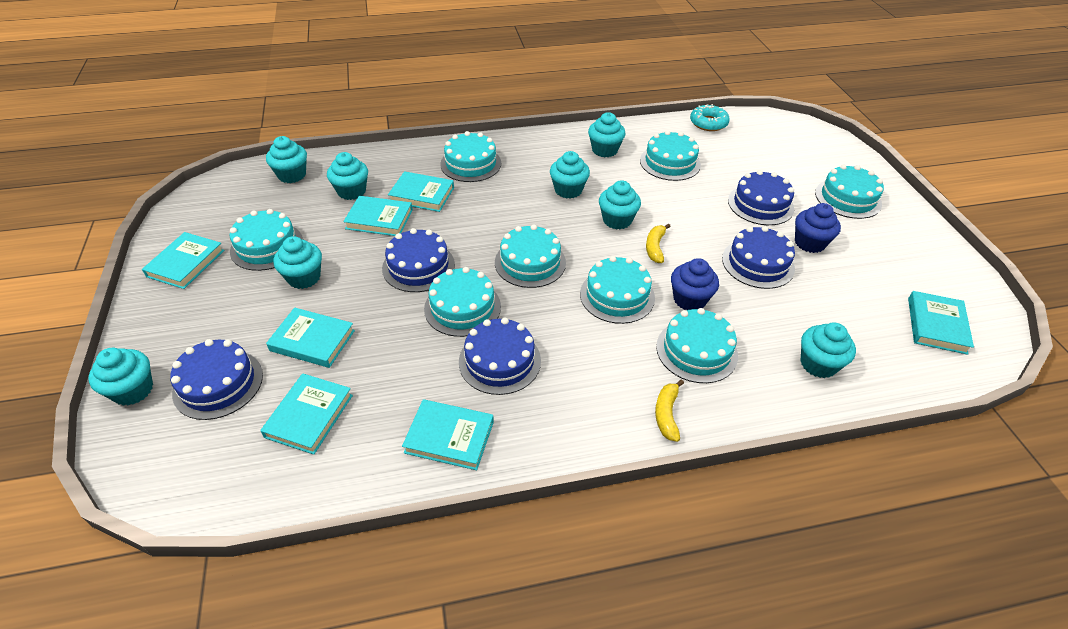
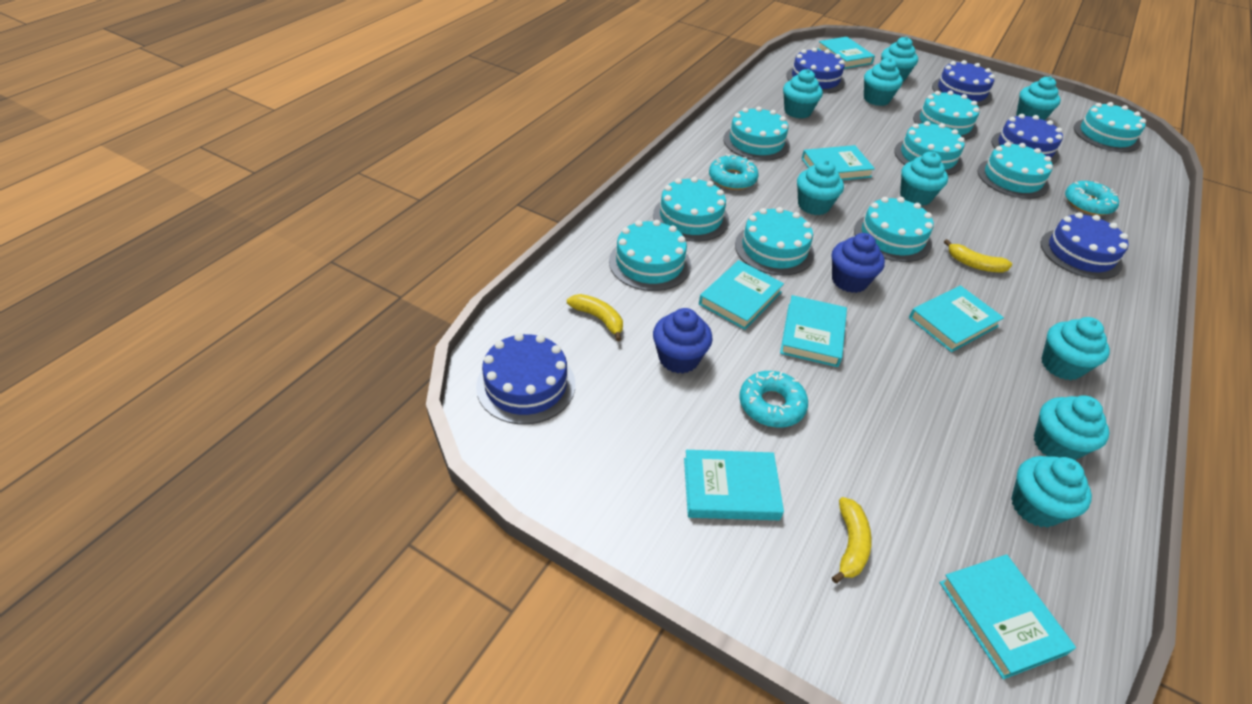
turquoise cake: 8 -> 9
turquoise cupcake: 8 -> 9
turquoise donut: 1 -> 3
yellow banana: 2 -> 3

